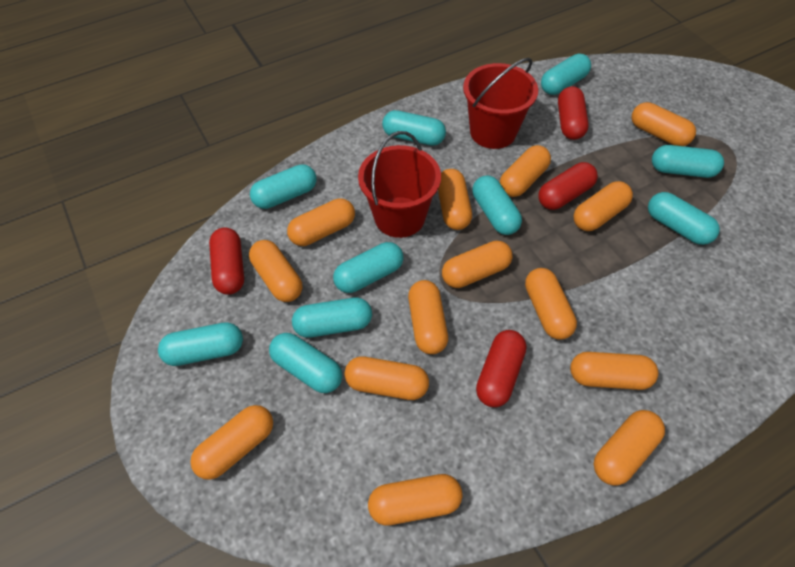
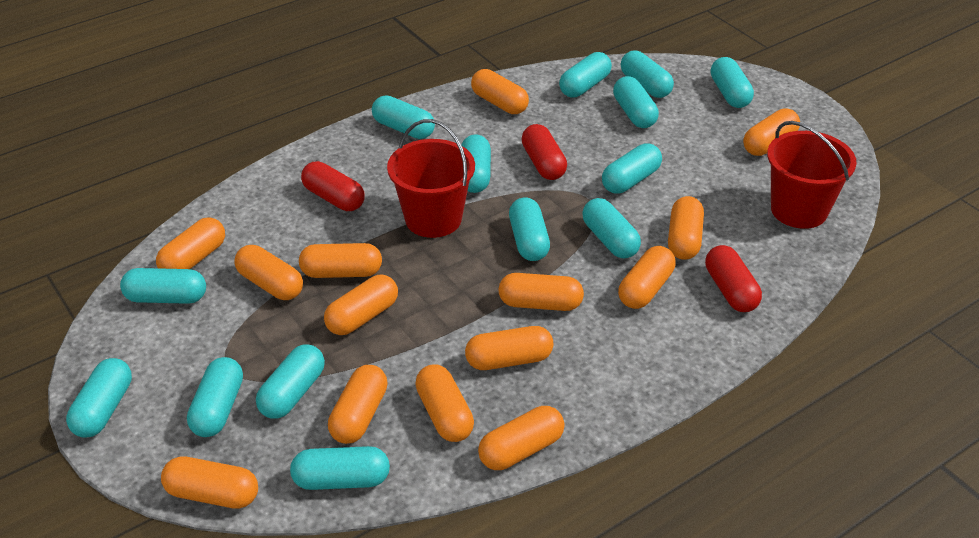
red capsule: 4 -> 3
turquoise capsule: 10 -> 14

